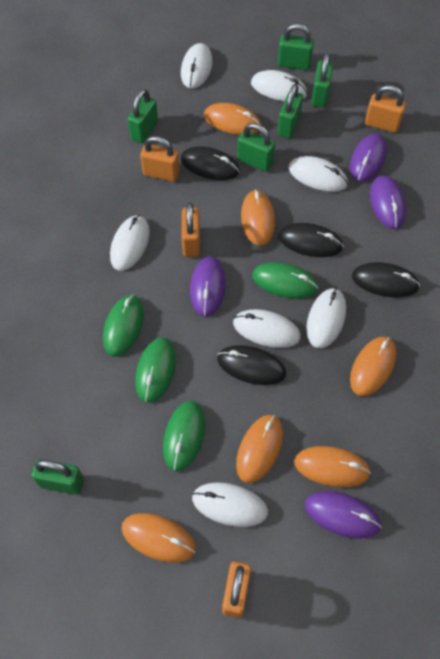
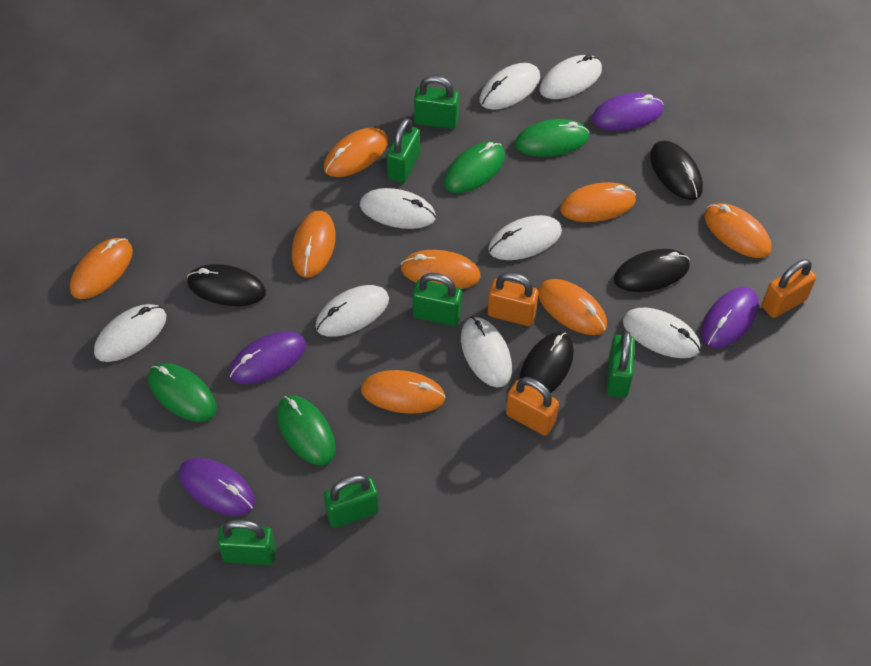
orange mouse: 6 -> 8
orange padlock: 4 -> 3
white mouse: 7 -> 8

